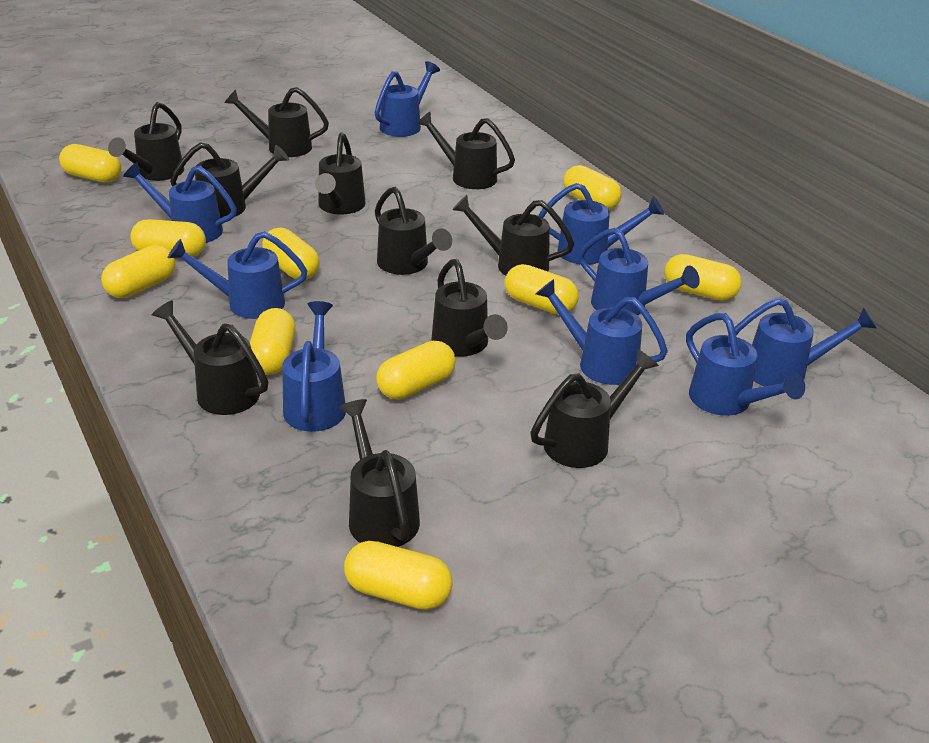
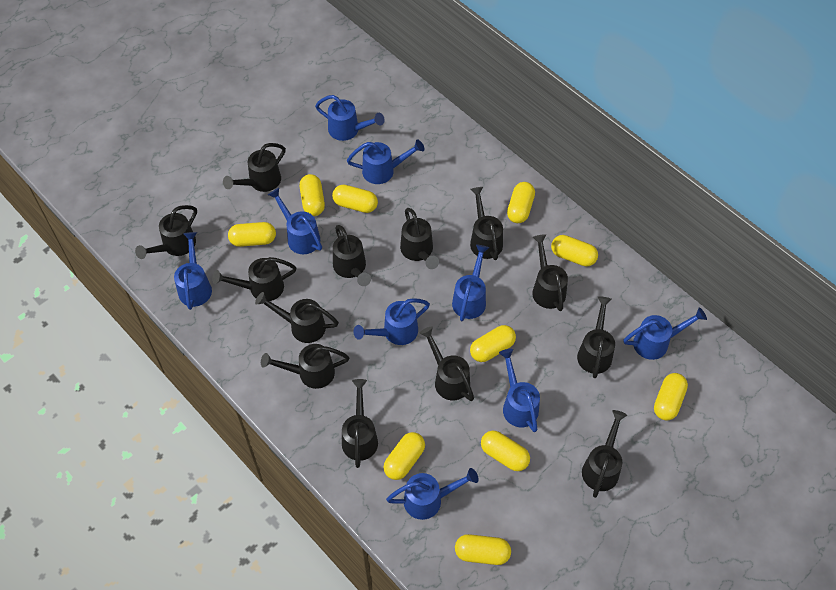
black watering can: 11 -> 13

